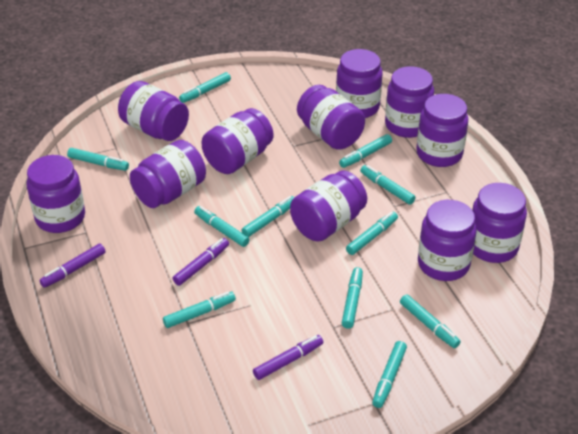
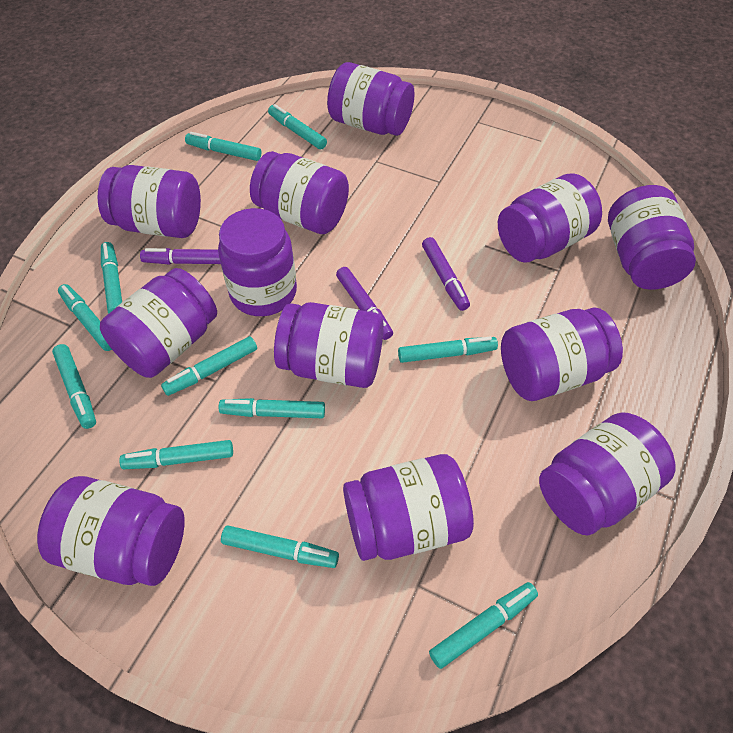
purple jar: 11 -> 12

